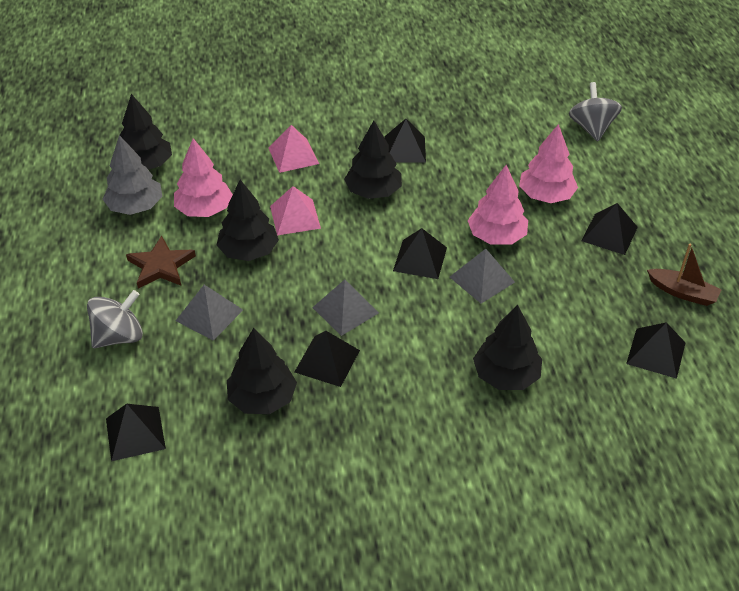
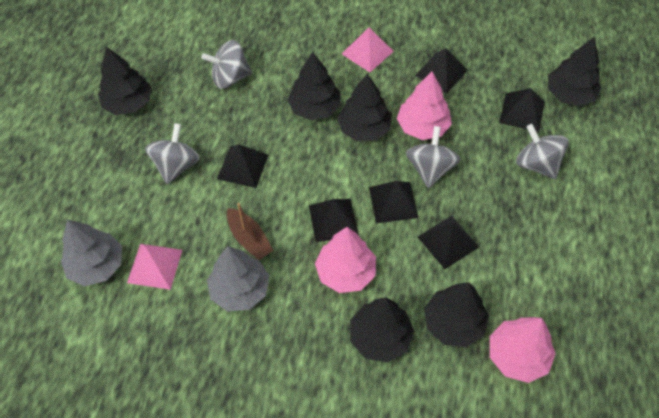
black tree: 5 -> 6
brown star: 1 -> 0
grey pyramid: 3 -> 0
grey spinning top: 2 -> 4
grey tree: 1 -> 2

